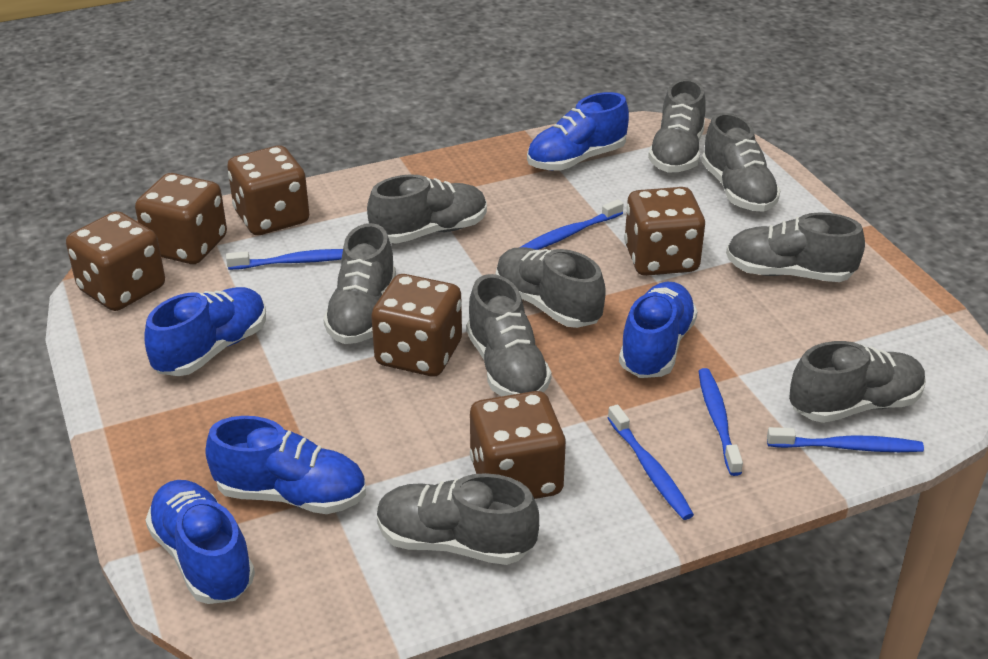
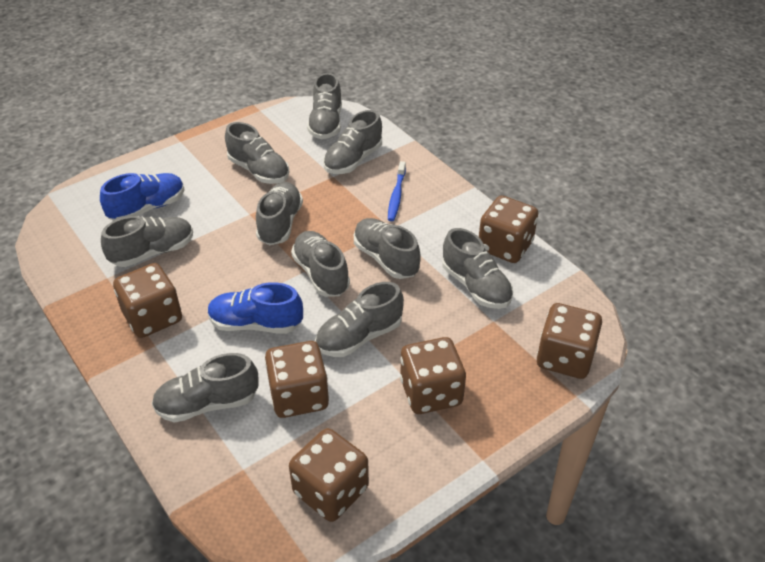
blue shoe: 5 -> 2
blue toothbrush: 5 -> 1
grey shoe: 9 -> 10

